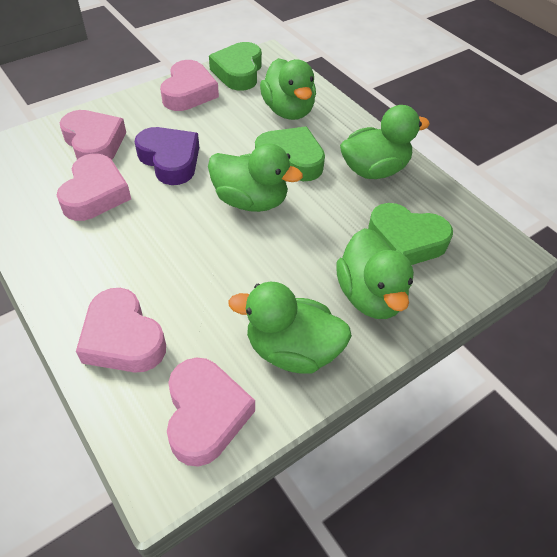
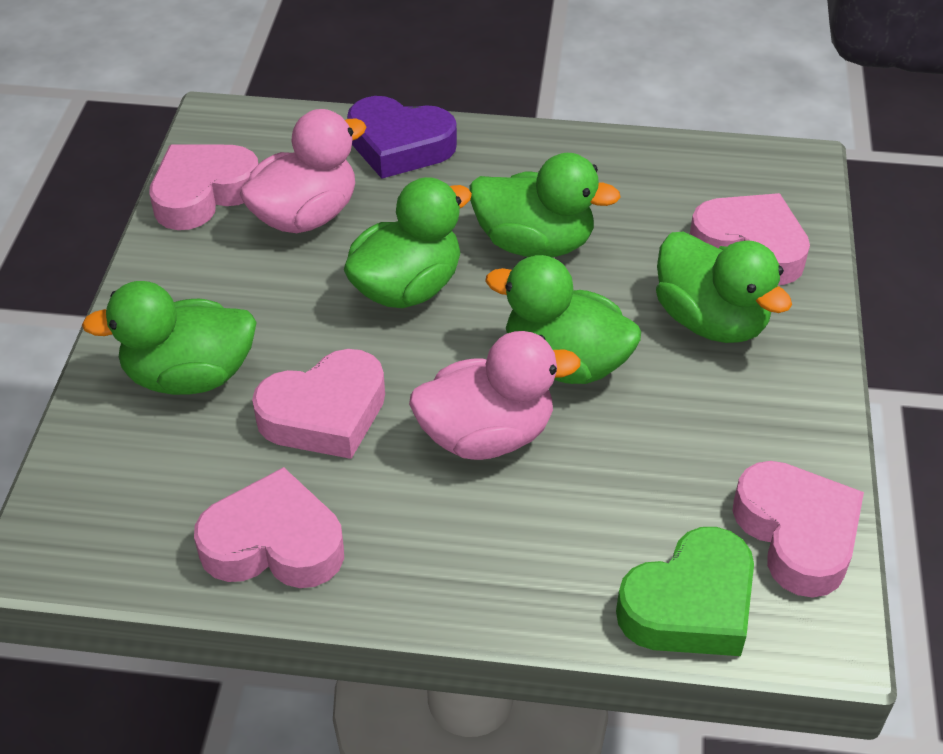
green heart: 3 -> 1
pink duck: 0 -> 2

